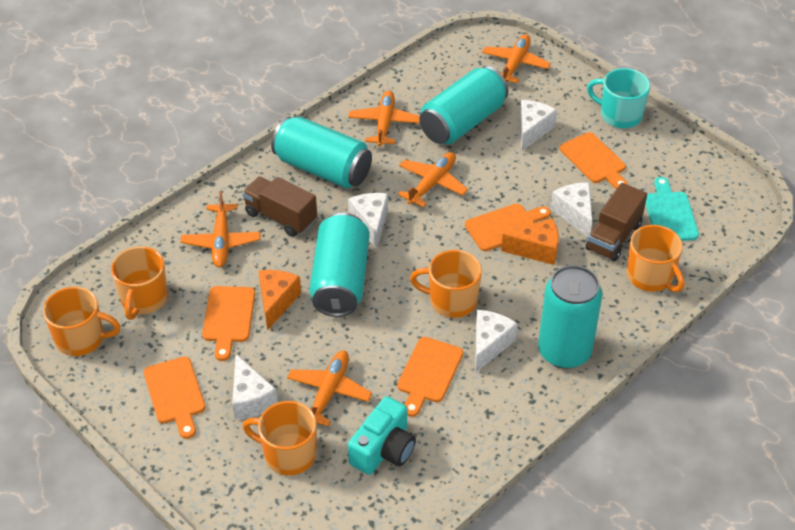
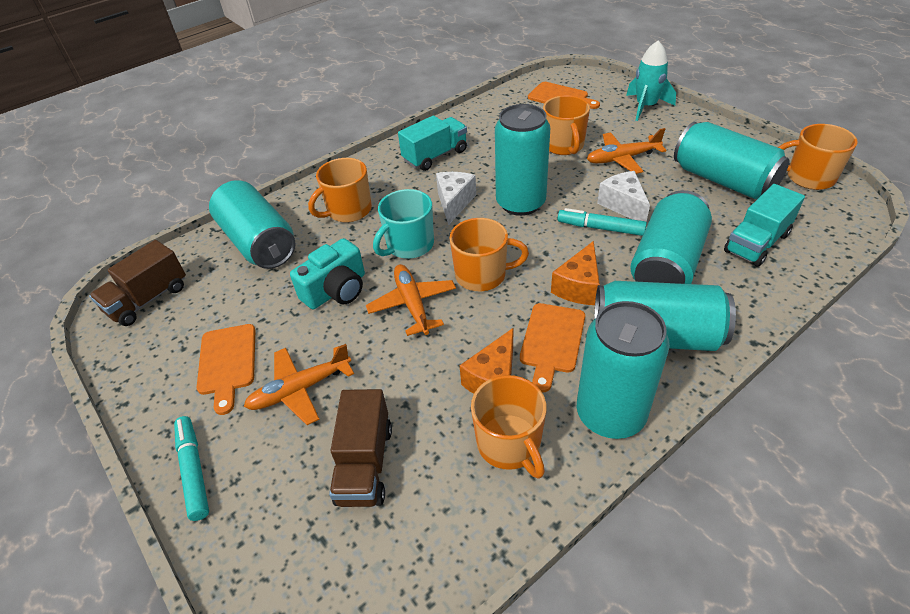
orange cutting board: 5 -> 3
orange plane: 5 -> 3
turquoise can: 4 -> 6
turquoise cutting board: 1 -> 0
turquoise marker: 0 -> 2
turquoise rocket: 0 -> 1
turquoise truck: 0 -> 2
white cheese: 5 -> 2

